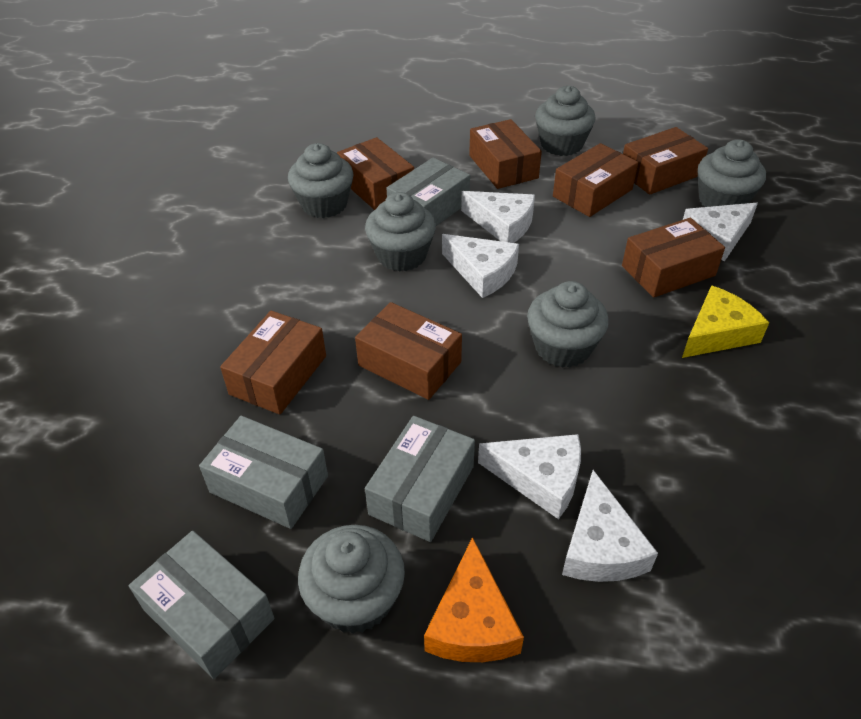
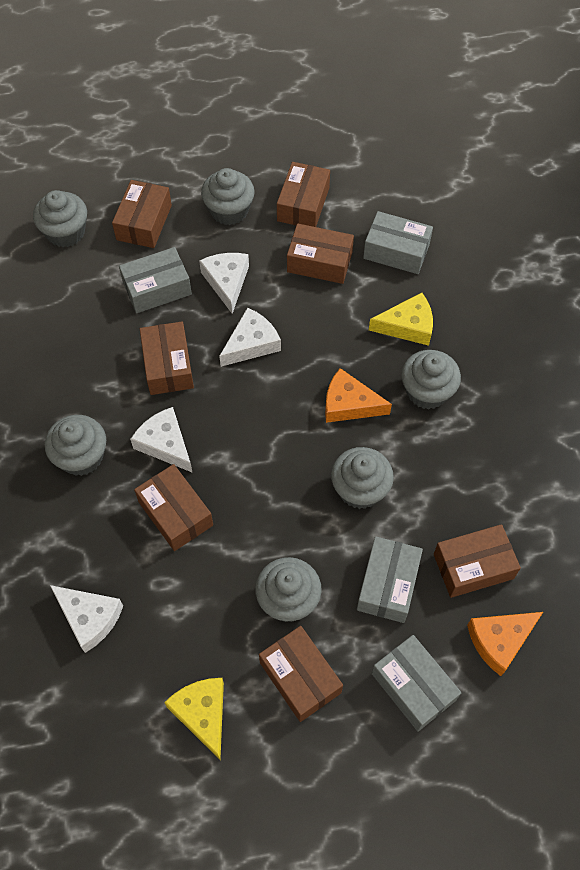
orange cheese: 1 -> 2
white cheese: 5 -> 4
yellow cheese: 1 -> 2

